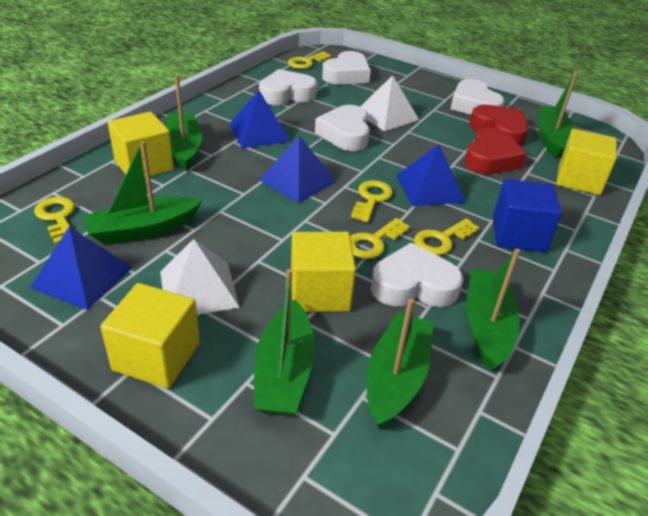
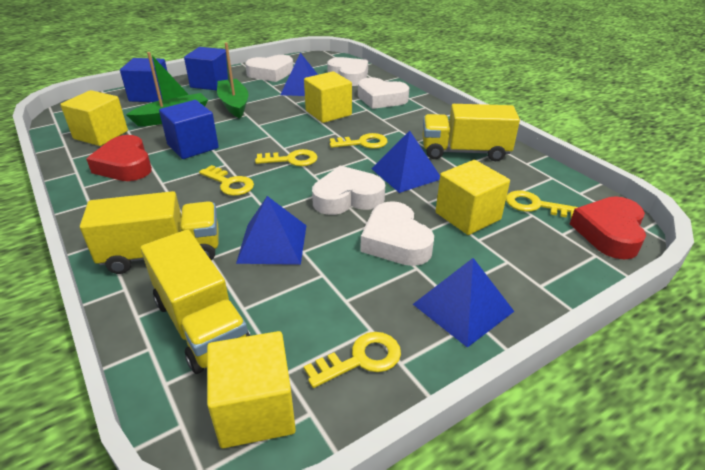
blue cube: 1 -> 3
green boat: 6 -> 2
white pyramid: 2 -> 0
yellow truck: 0 -> 3

